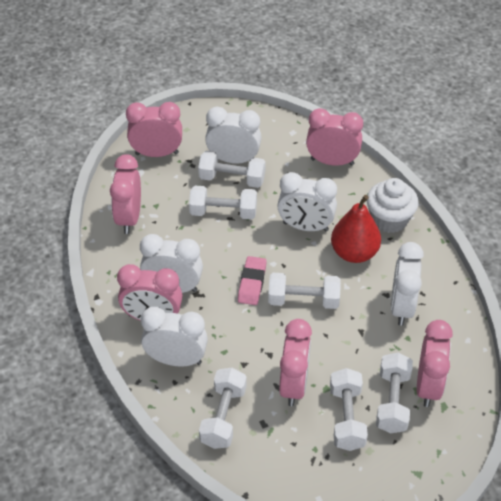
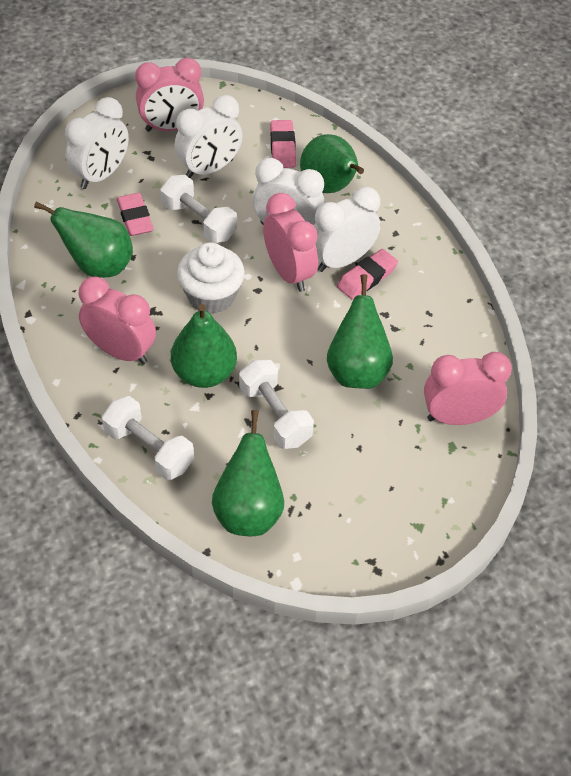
green pear: 0 -> 5
pink clock: 6 -> 4
pink eraser: 1 -> 3
red pear: 1 -> 0
white clock: 5 -> 4
white dumbbell: 6 -> 3

